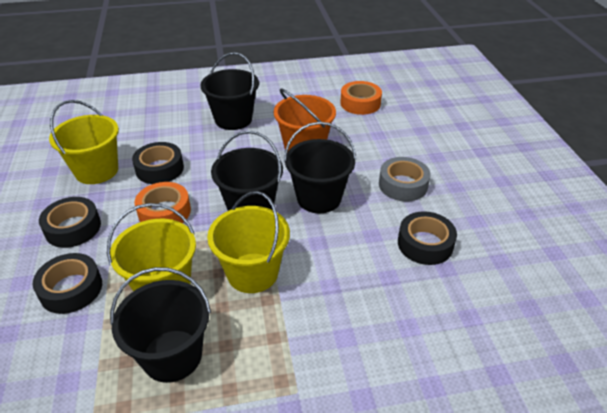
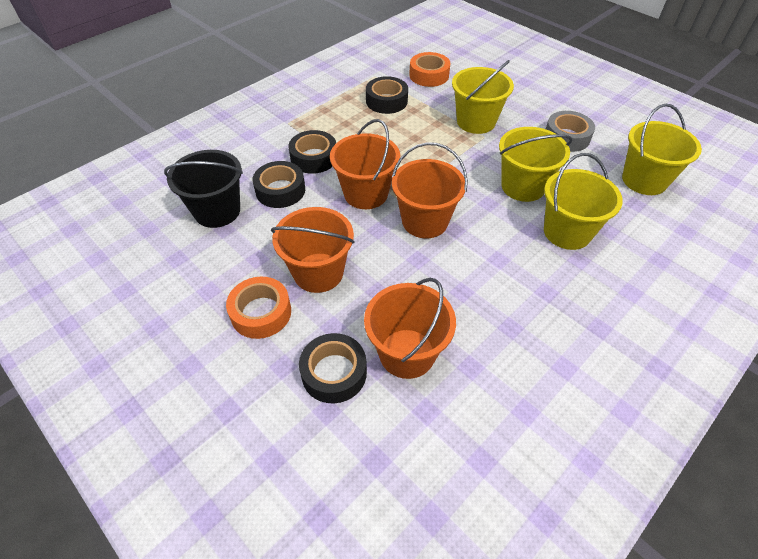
black bucket: 4 -> 1
orange bucket: 1 -> 4
yellow bucket: 3 -> 4

